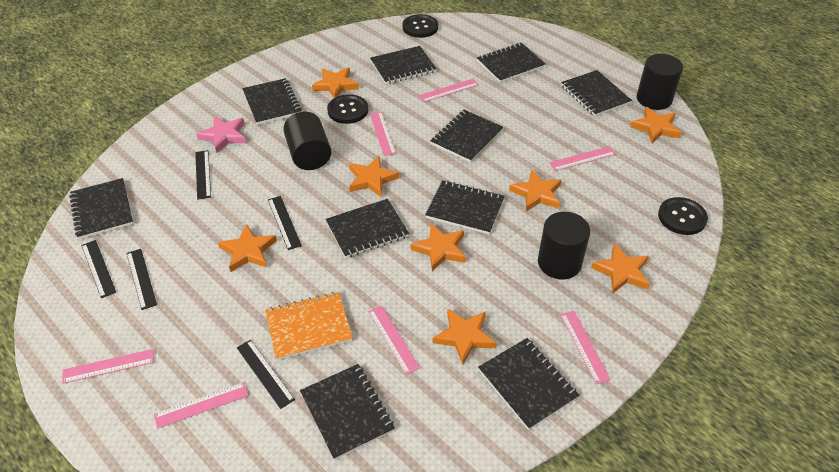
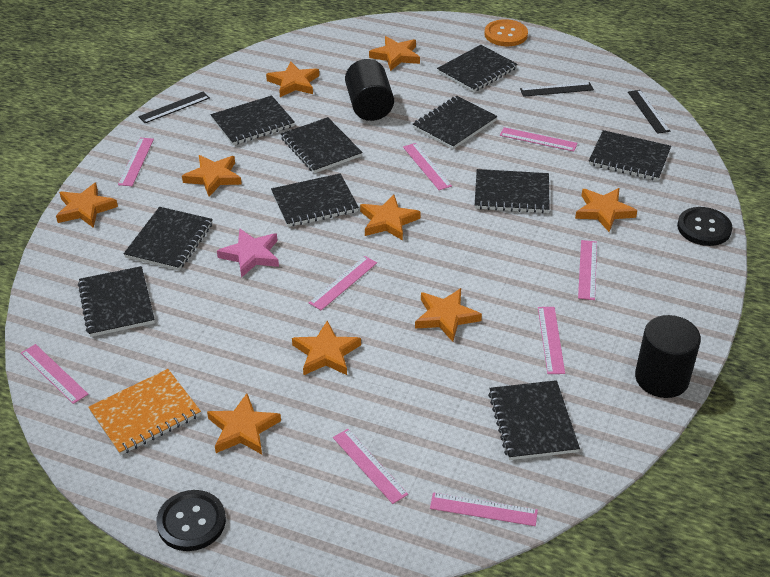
black button: 3 -> 2
black cylinder: 3 -> 2
black ruler: 5 -> 3
orange button: 0 -> 1
orange star: 8 -> 9
pink ruler: 7 -> 9

